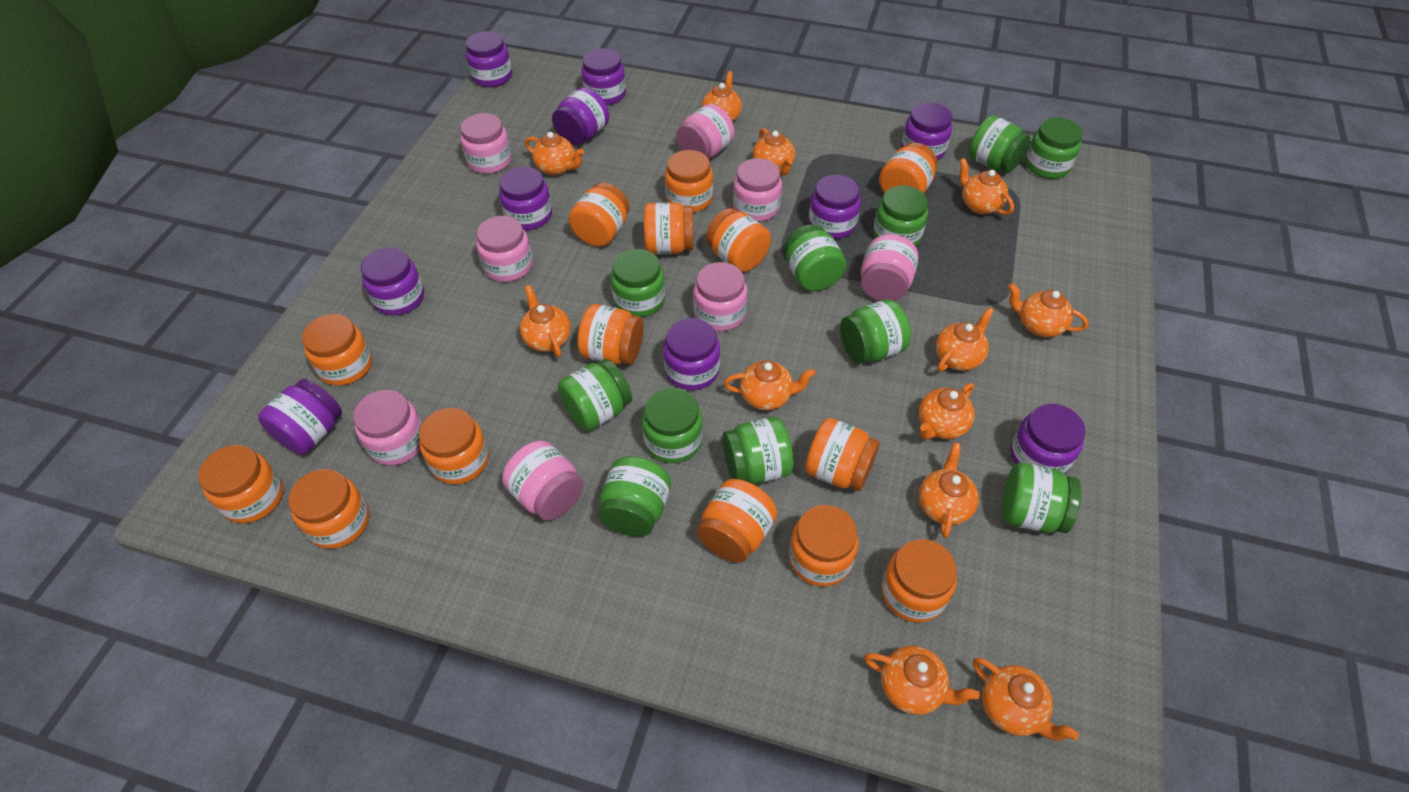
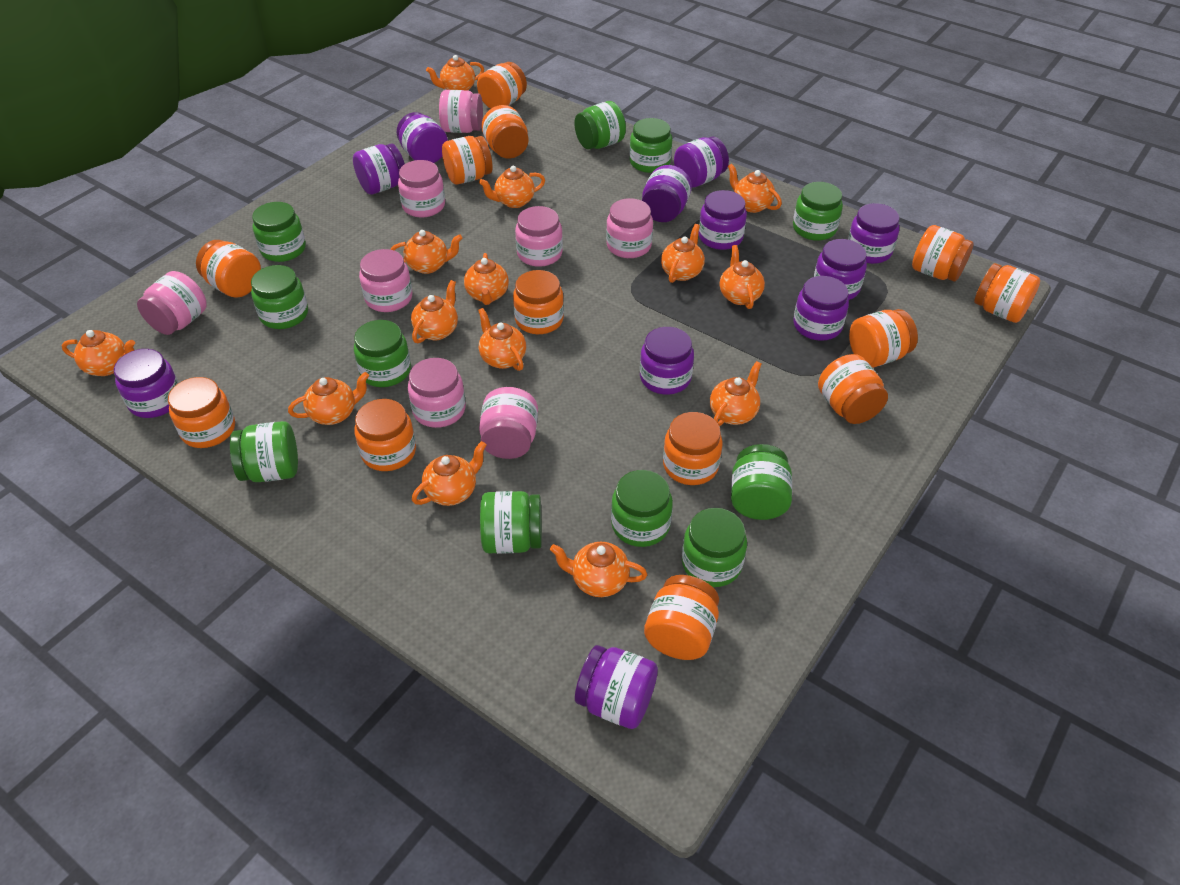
orange jar: 14 -> 13
orange teapot: 12 -> 14
purple jar: 10 -> 11

